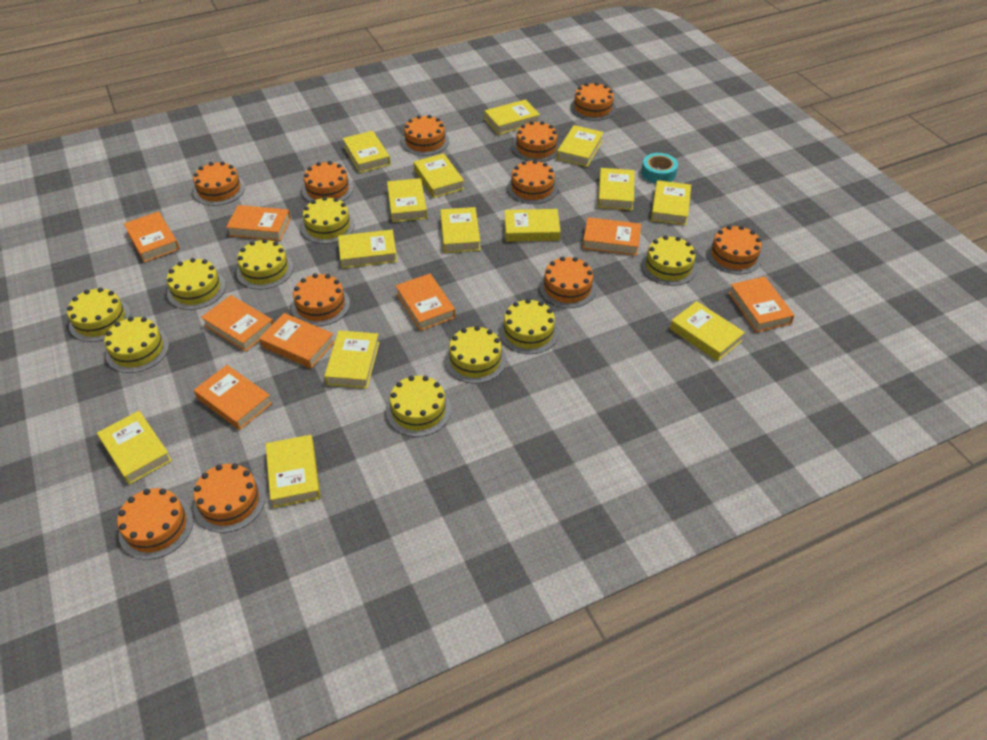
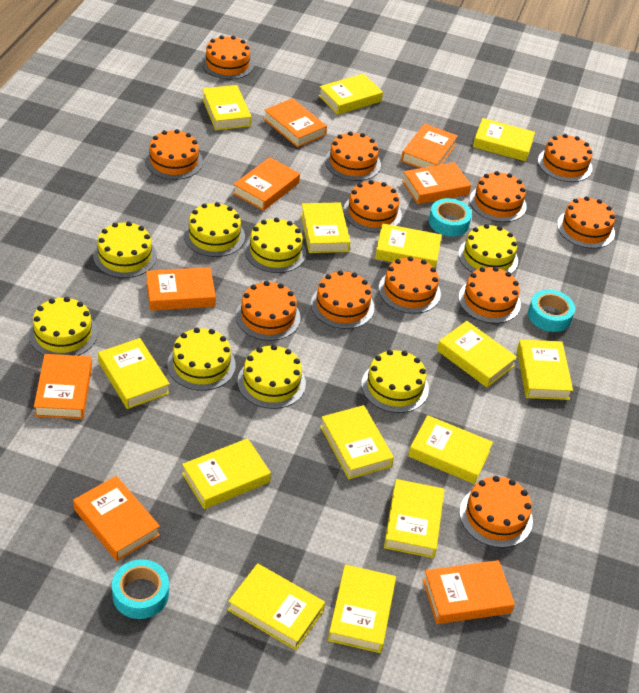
orange cake: 11 -> 12
turquoise tape: 1 -> 3
yellow cake: 9 -> 8

